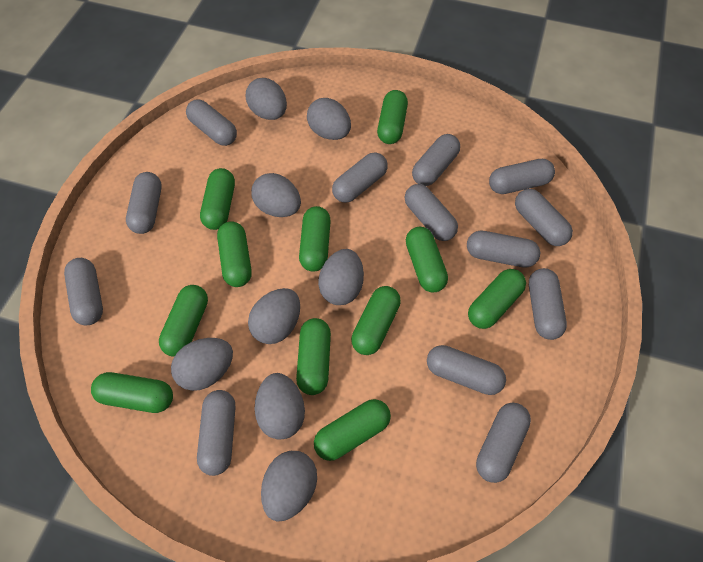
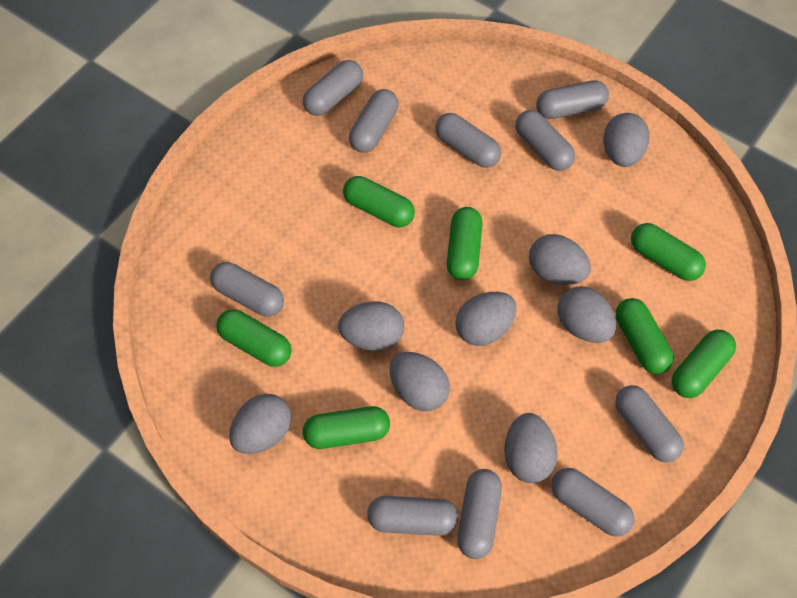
green capsule: 11 -> 7
grey capsule: 13 -> 10

